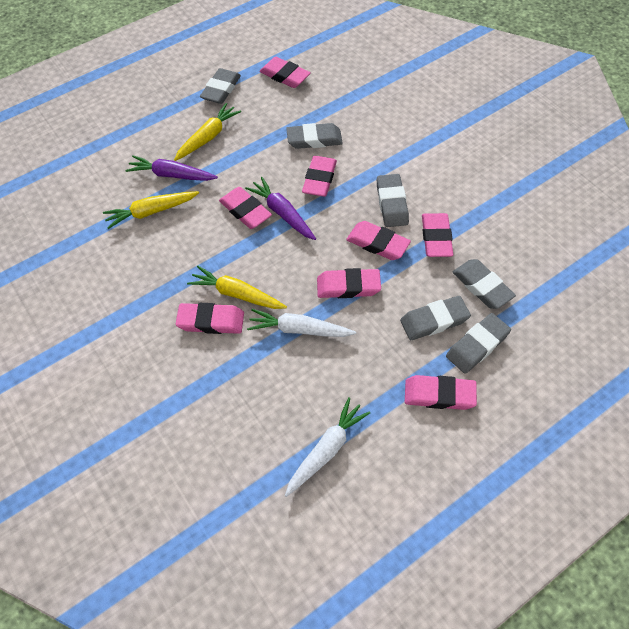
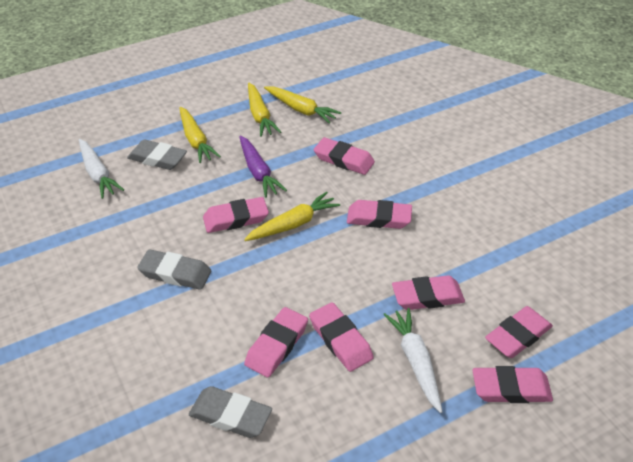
grey eraser: 6 -> 3
purple carrot: 2 -> 1
yellow carrot: 3 -> 4

